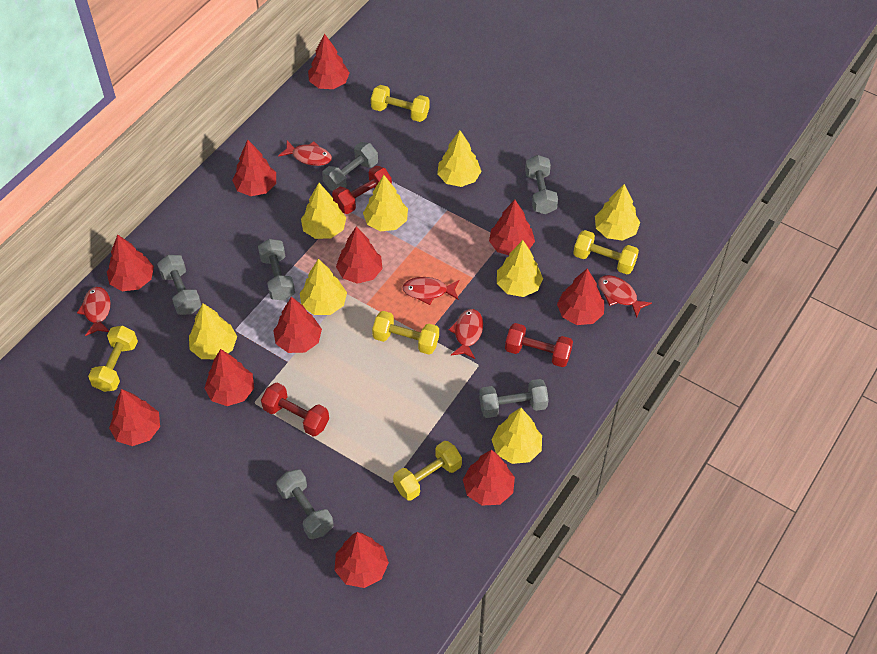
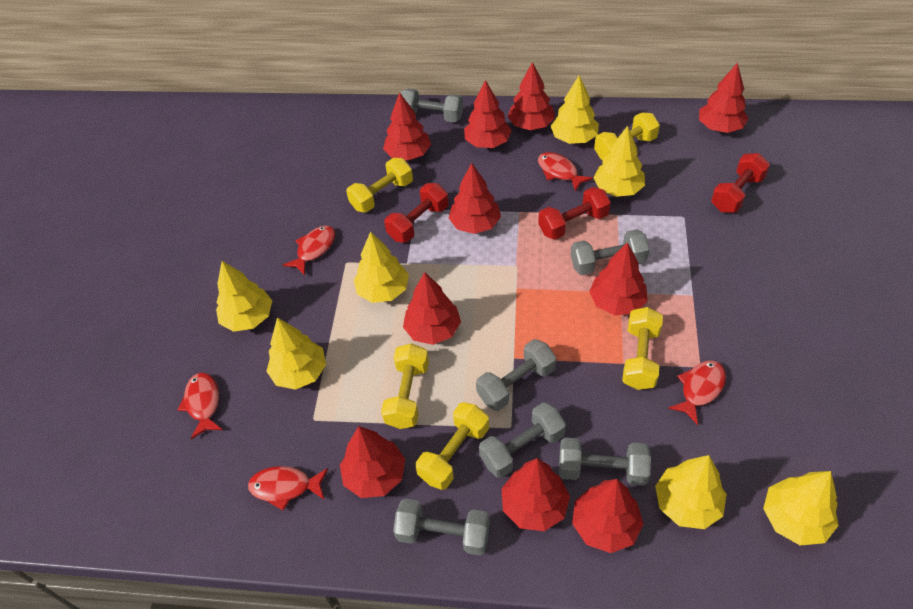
red tree: 11 -> 10
yellow tree: 8 -> 7

